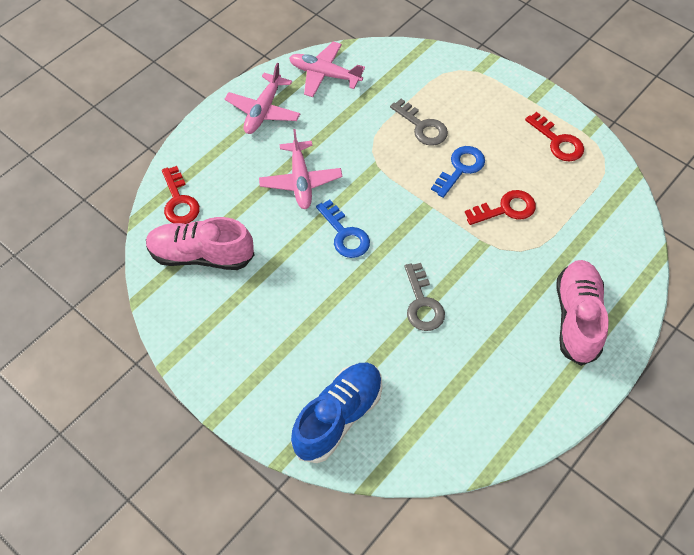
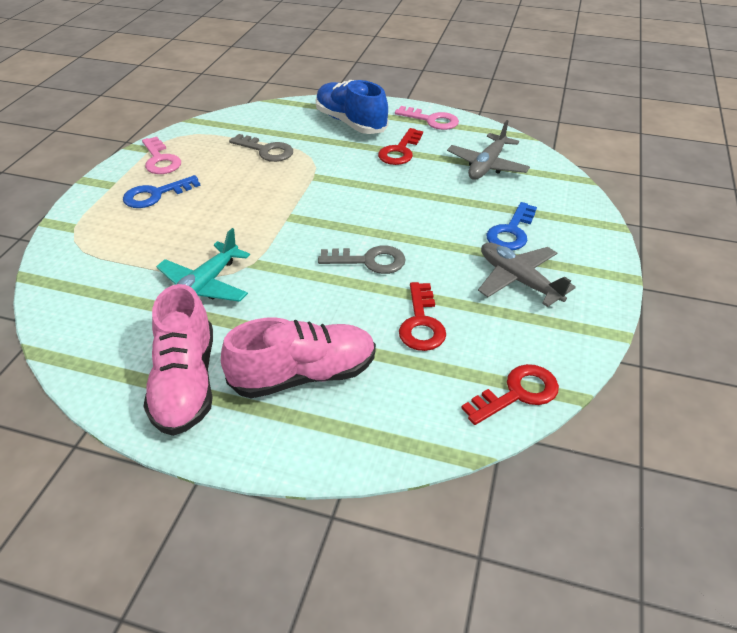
grey plane: 0 -> 2
pink key: 0 -> 2
pink plane: 3 -> 0
turquoise plane: 0 -> 1

